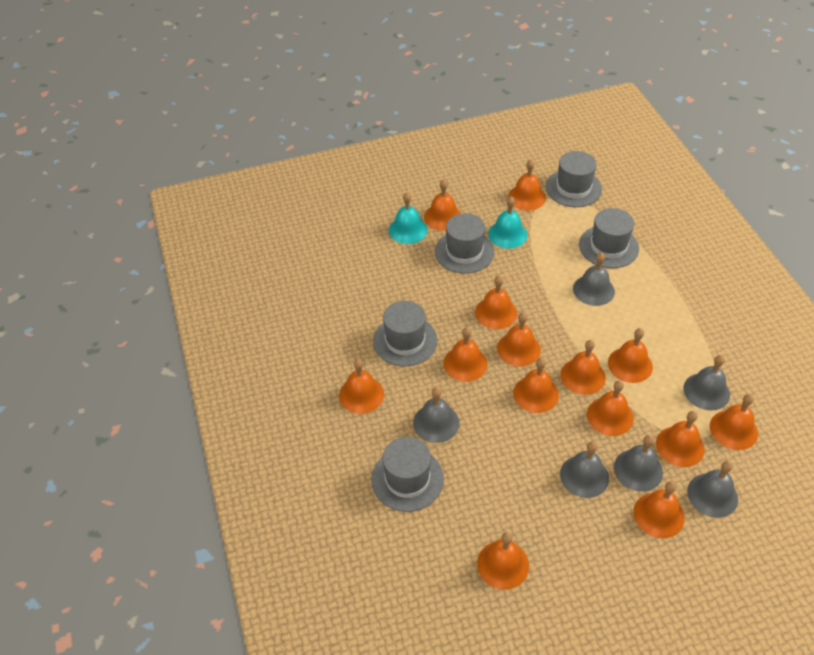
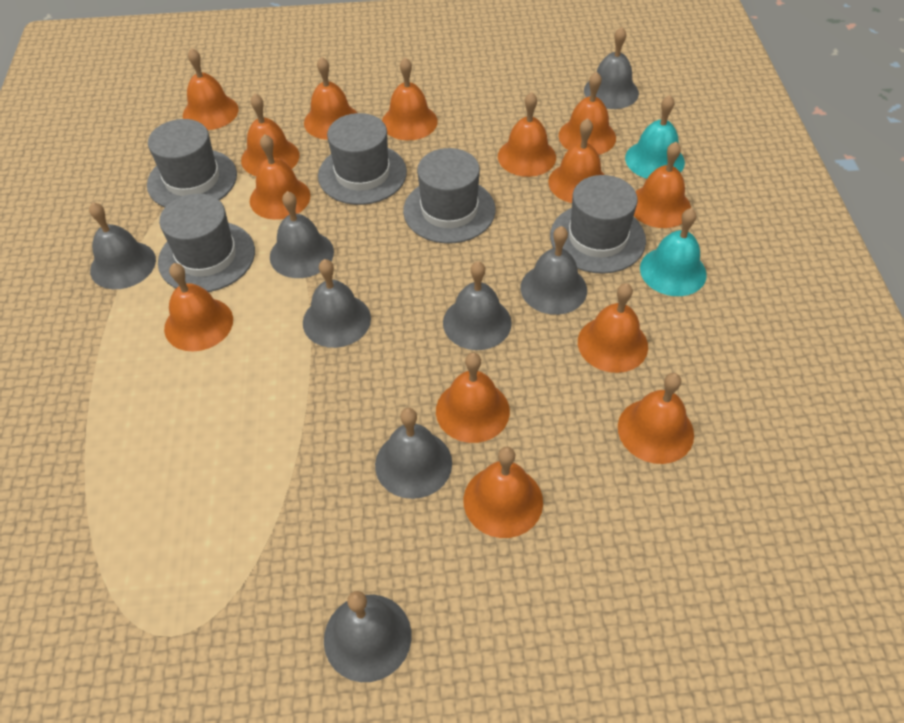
grey bell: 6 -> 8

